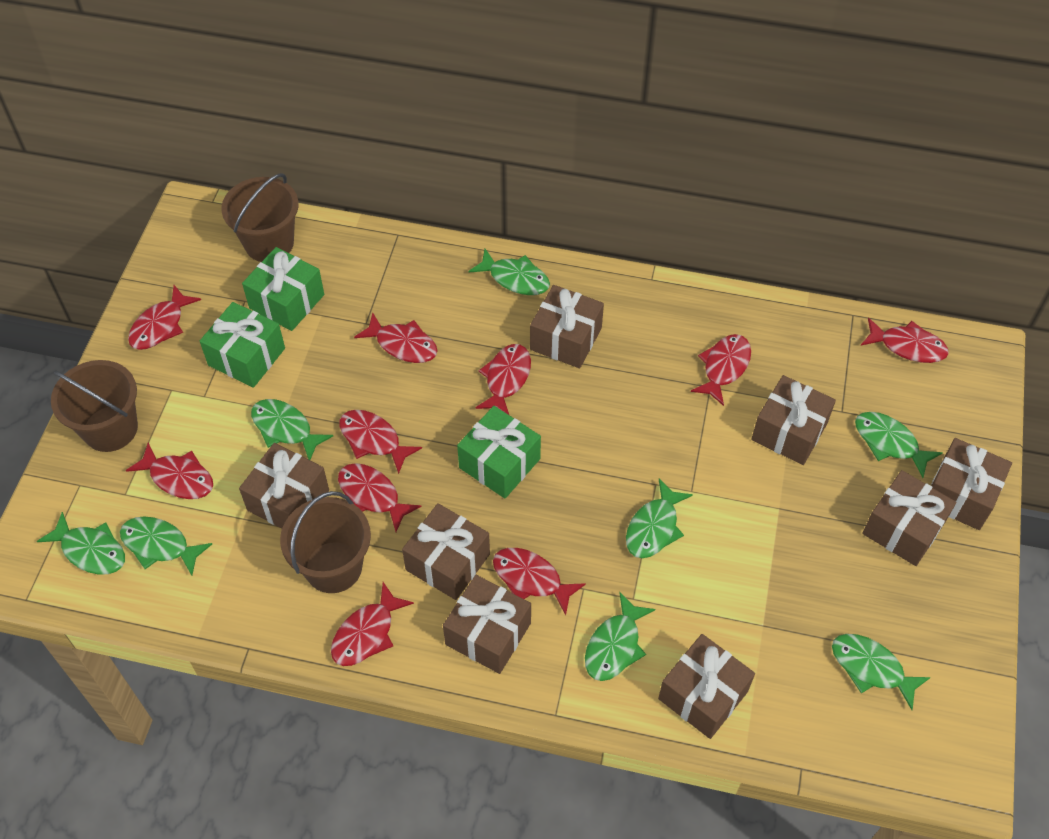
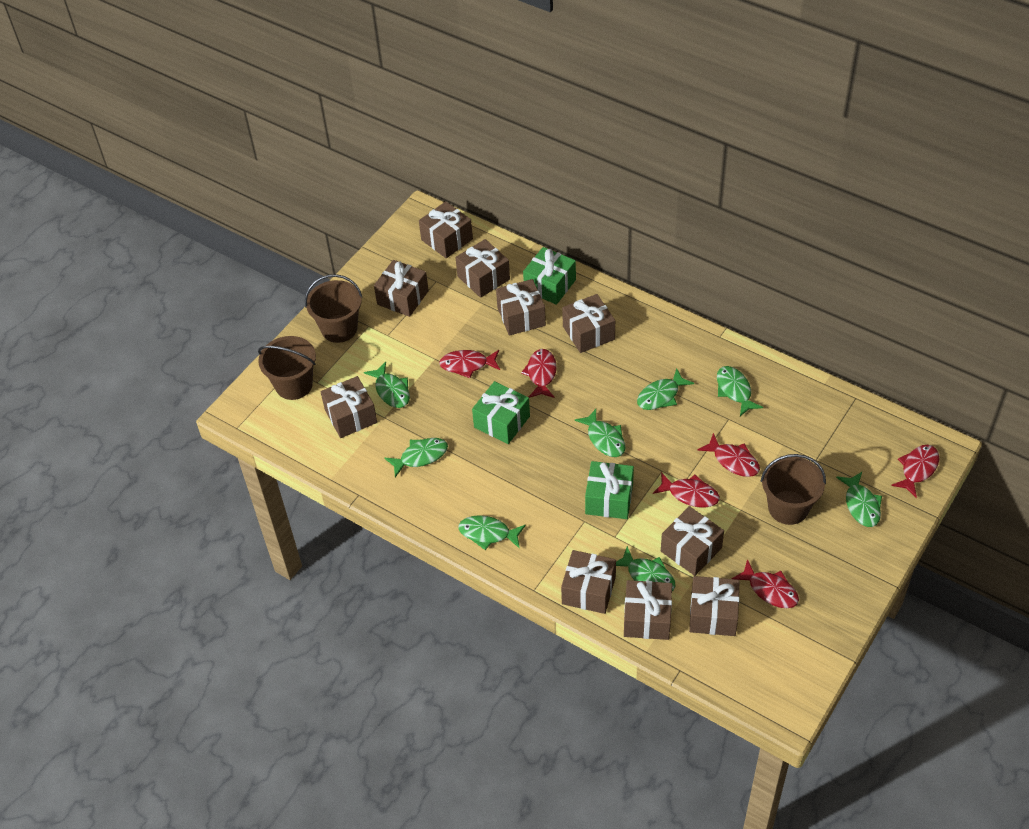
brown gift: 8 -> 10
red fish: 10 -> 6

